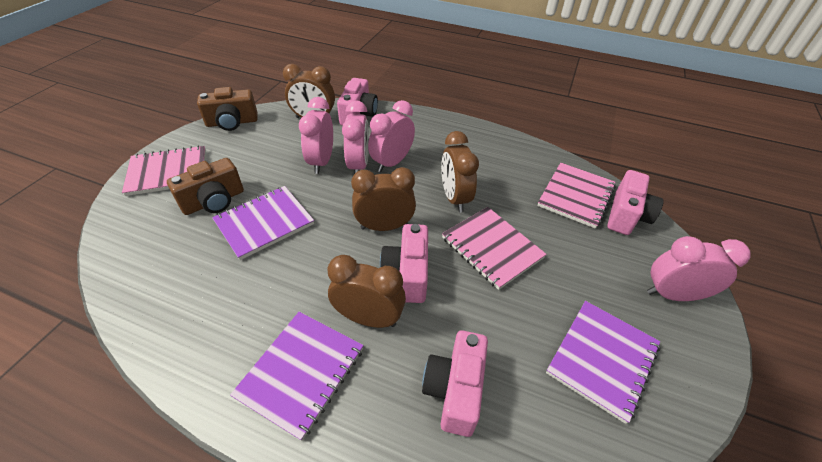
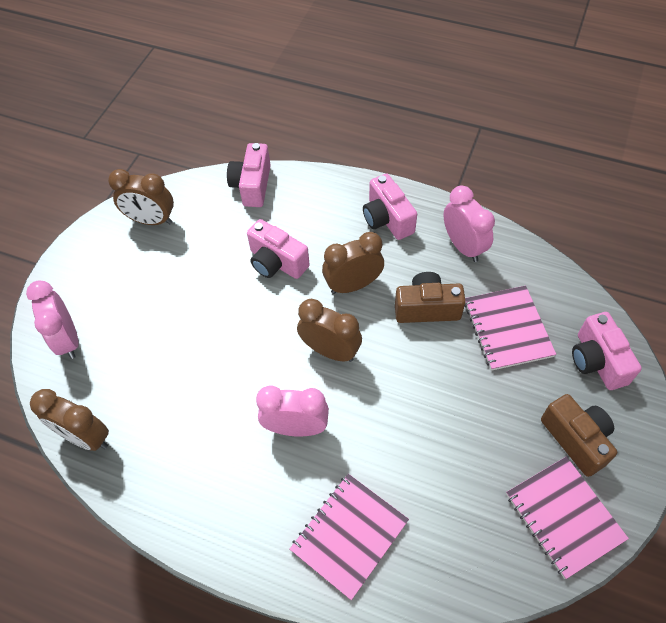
pink clock: 4 -> 3
purple notebook: 3 -> 0

